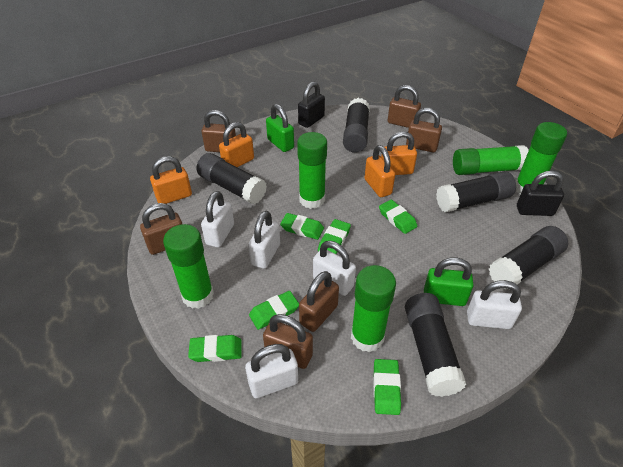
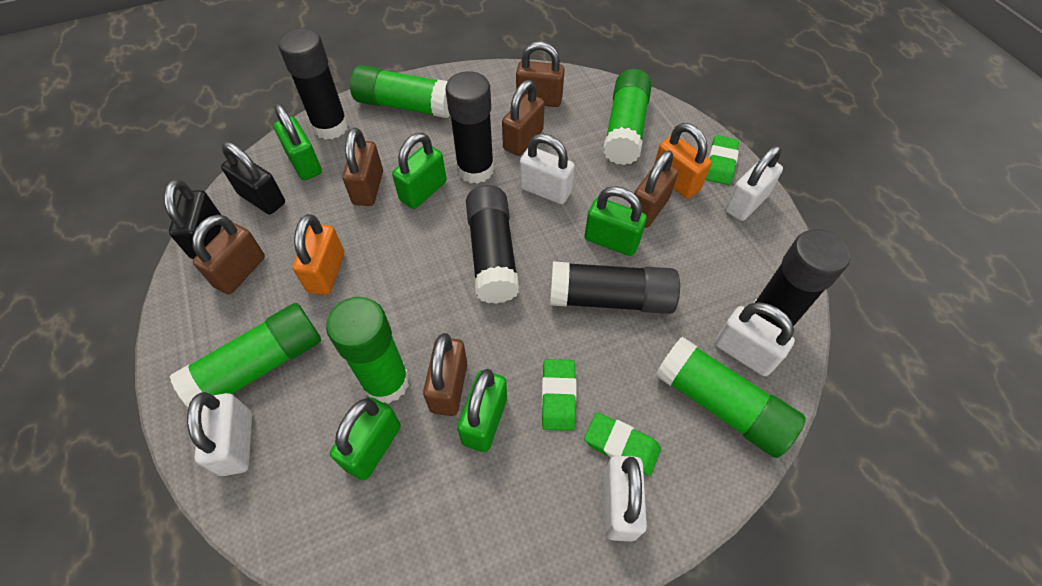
green eraser: 6 -> 3
green padlock: 2 -> 5
orange padlock: 4 -> 2

